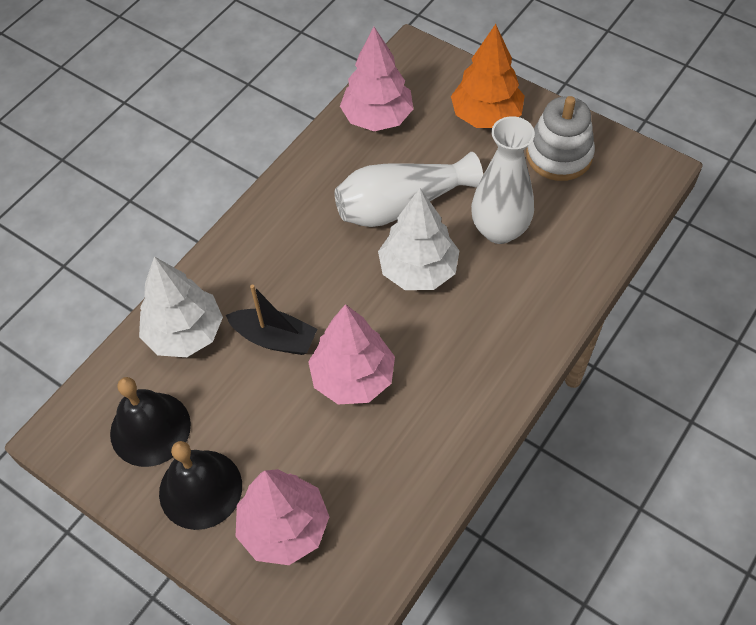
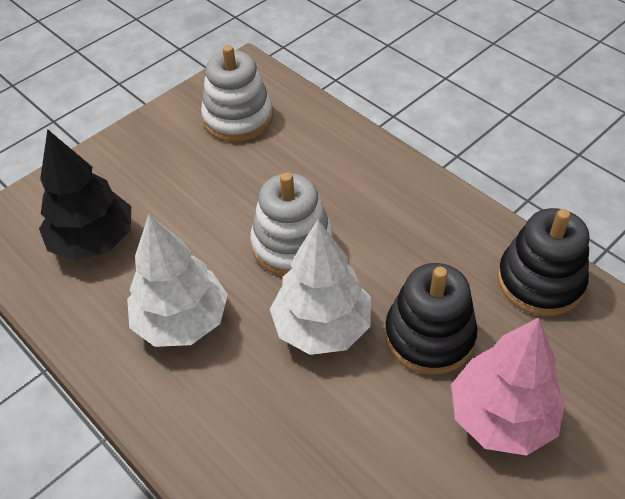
black bell: 2 -> 0
black boat: 1 -> 0
black stacking toy: 0 -> 2
black tree: 0 -> 1
orange tree: 1 -> 0
pink tree: 3 -> 1
white stacking toy: 1 -> 2
white vase: 2 -> 0

